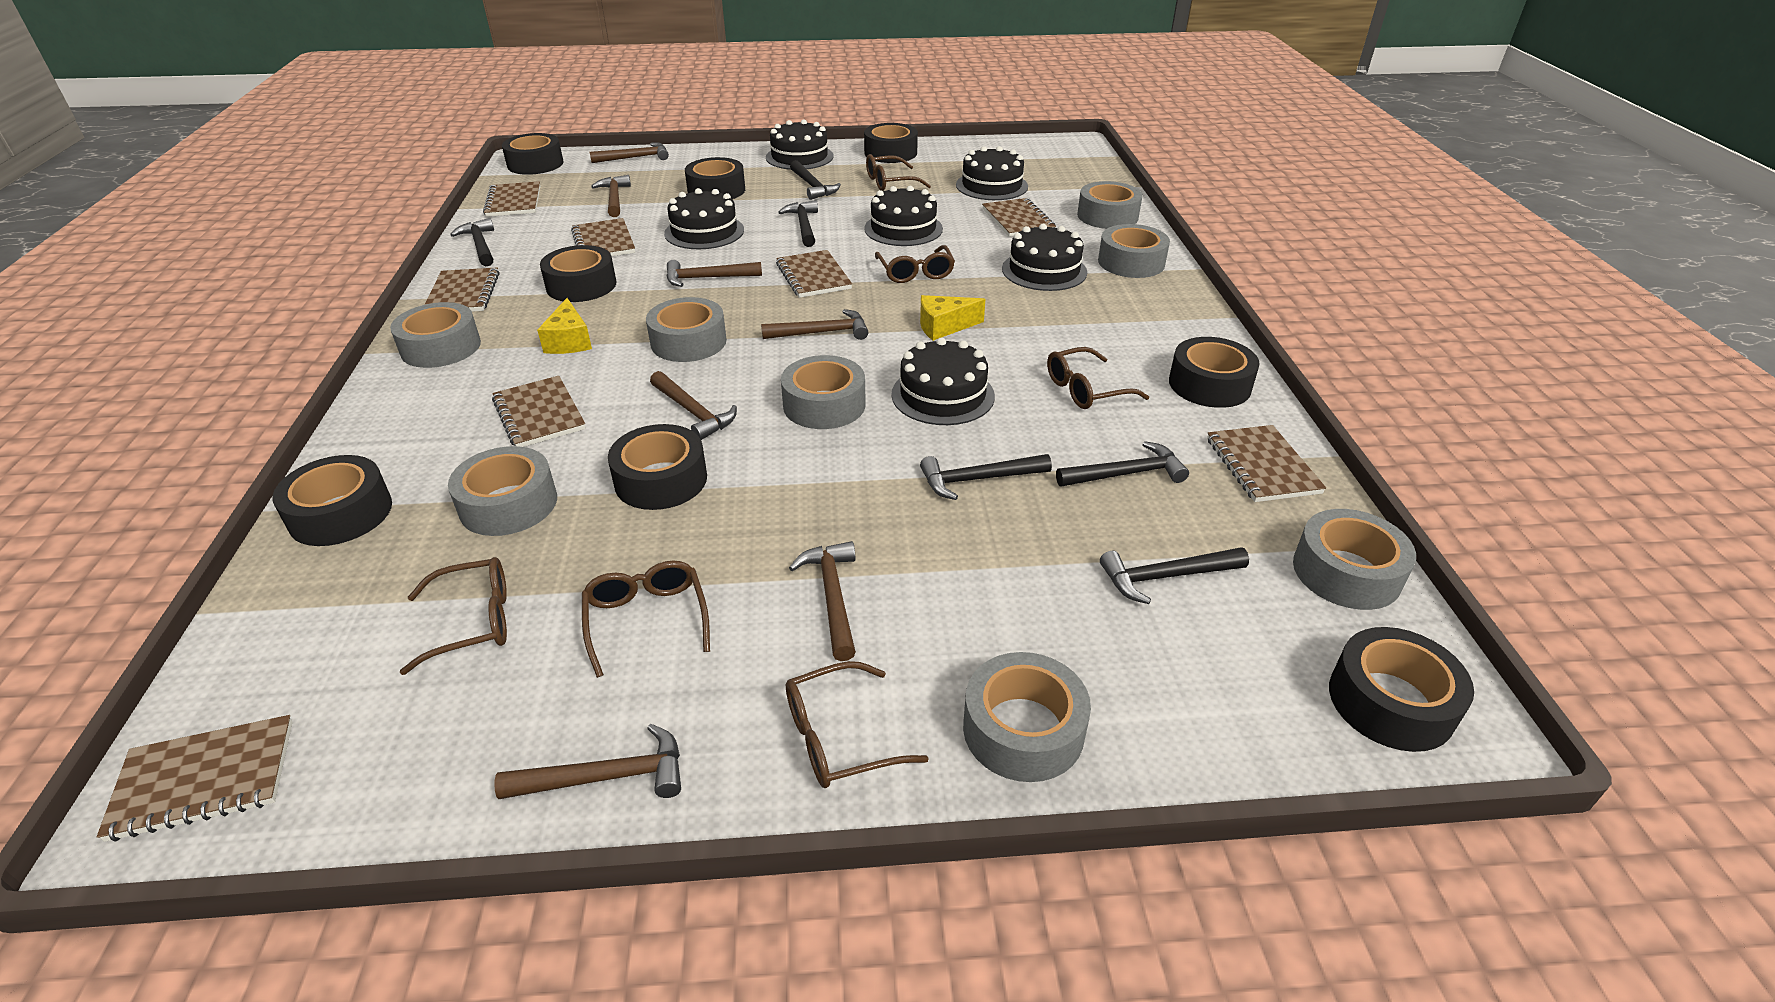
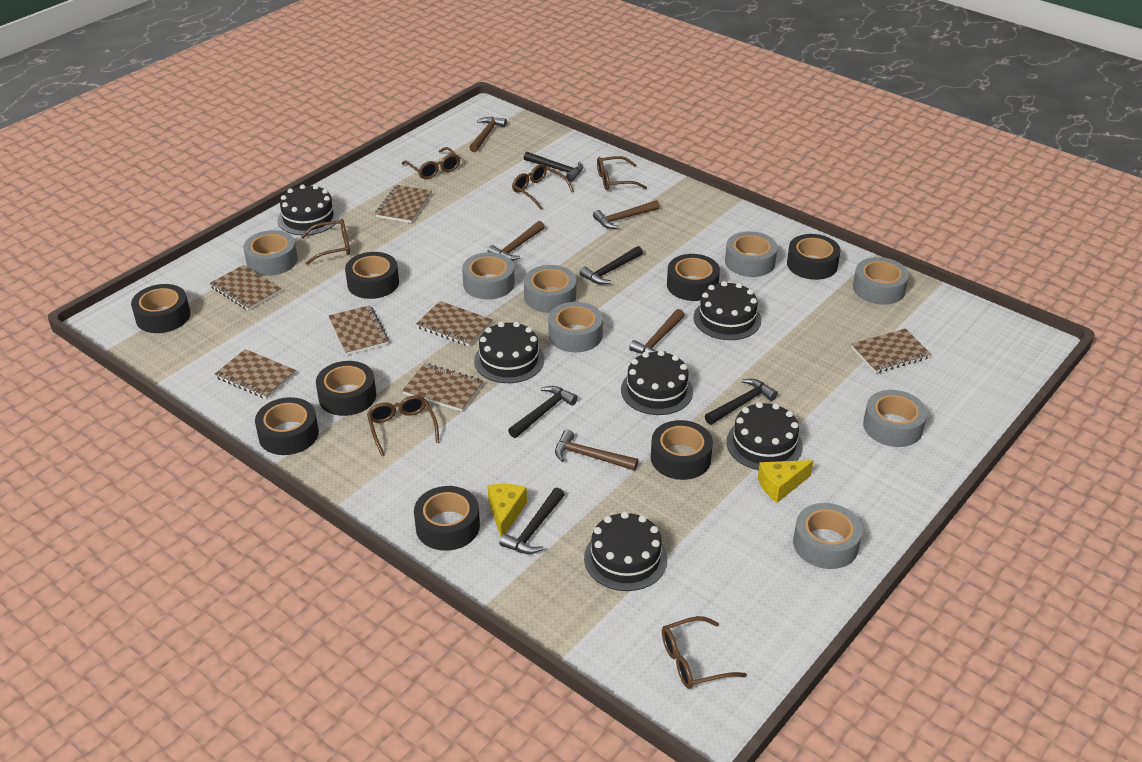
black hammer: 6 -> 5
brown hammer: 7 -> 5
brown notebook: 8 -> 7

